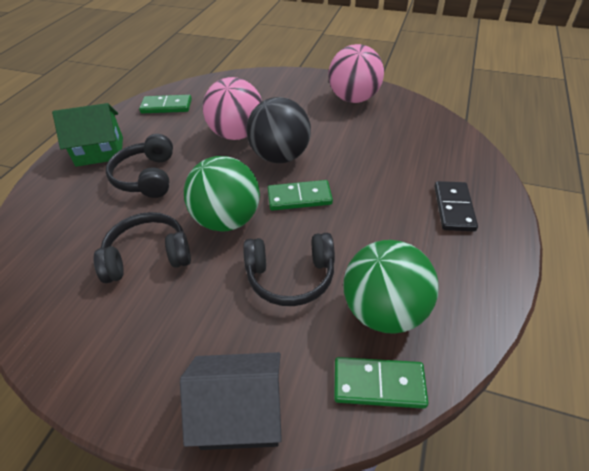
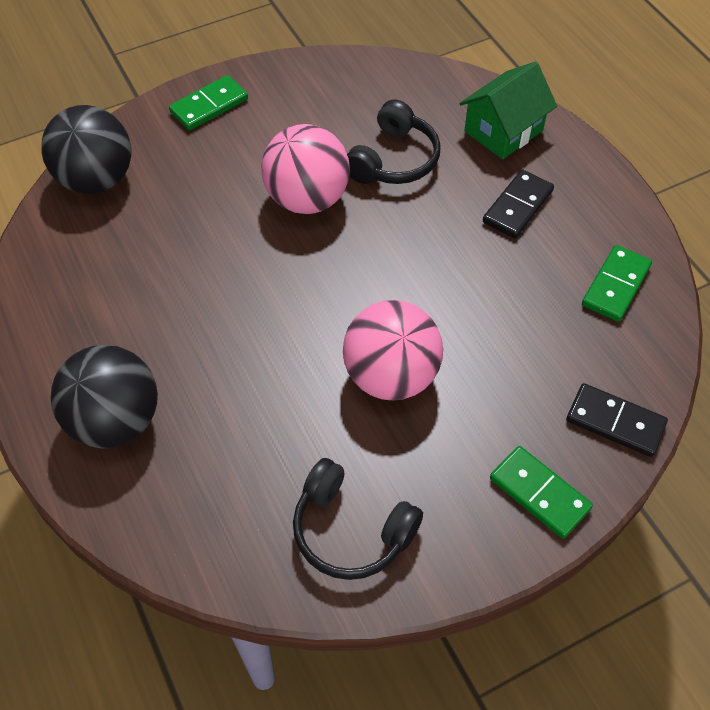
black ball: 1 -> 2
black domino: 1 -> 2
black headphones: 3 -> 2
black house: 1 -> 0
green ball: 2 -> 0

